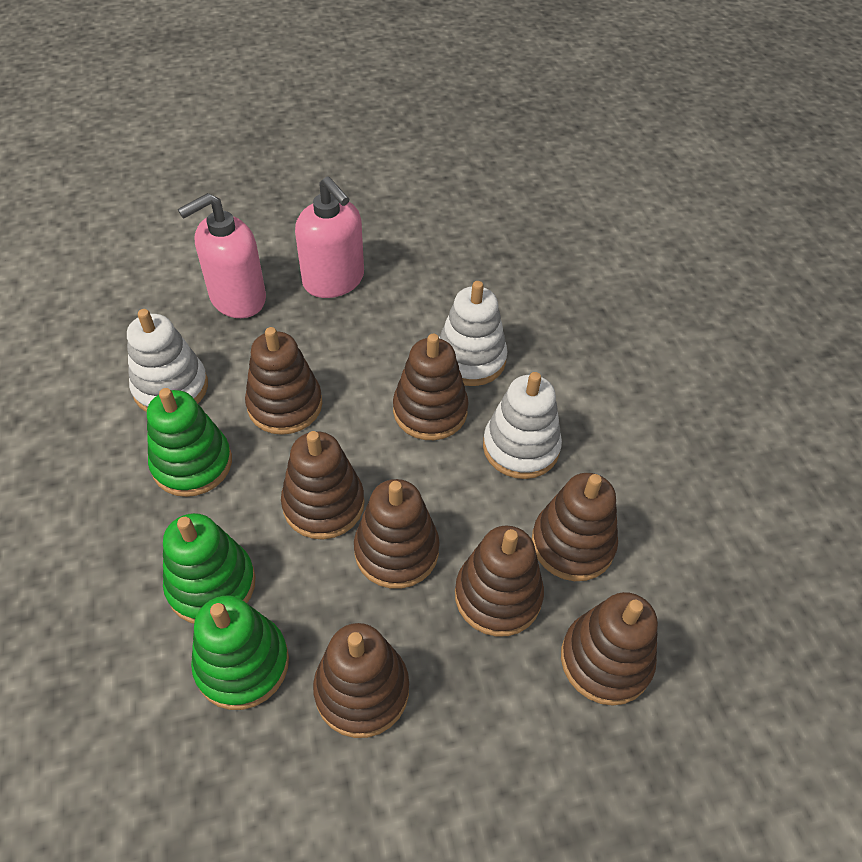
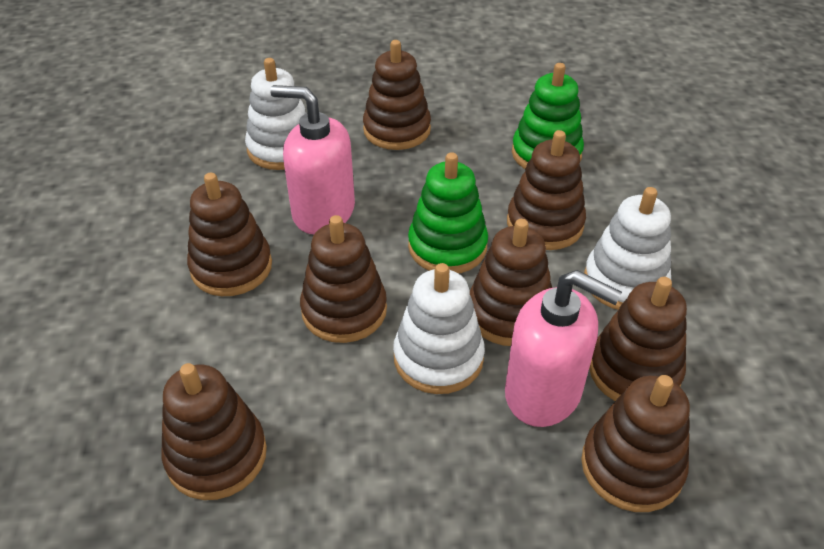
green stacking toy: 3 -> 2

